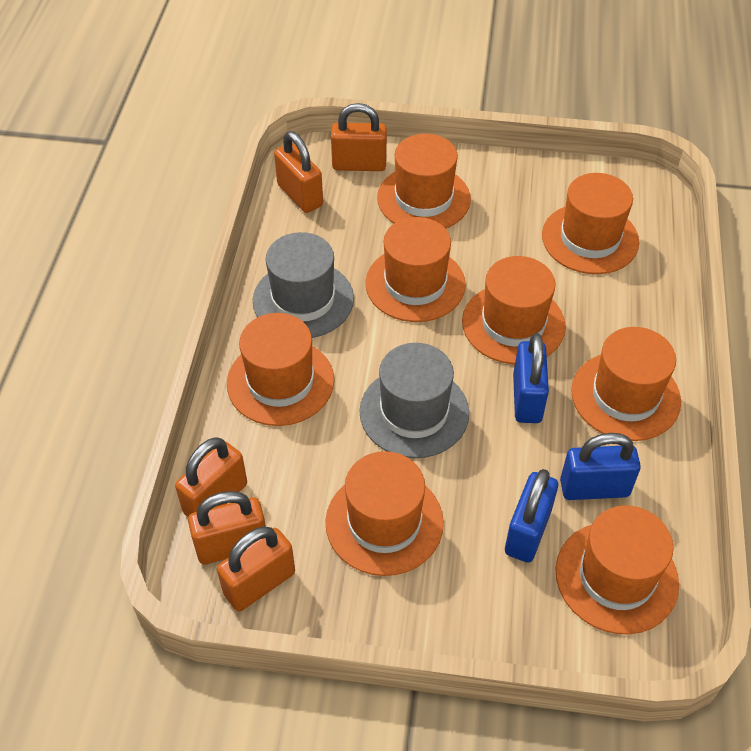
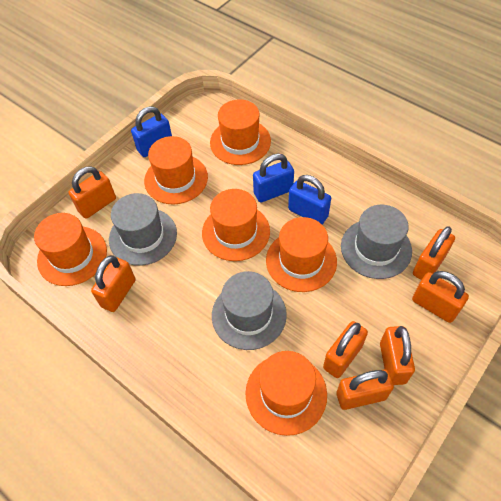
grey hat: 2 -> 3
orange hat: 8 -> 6
orange padlock: 5 -> 7

